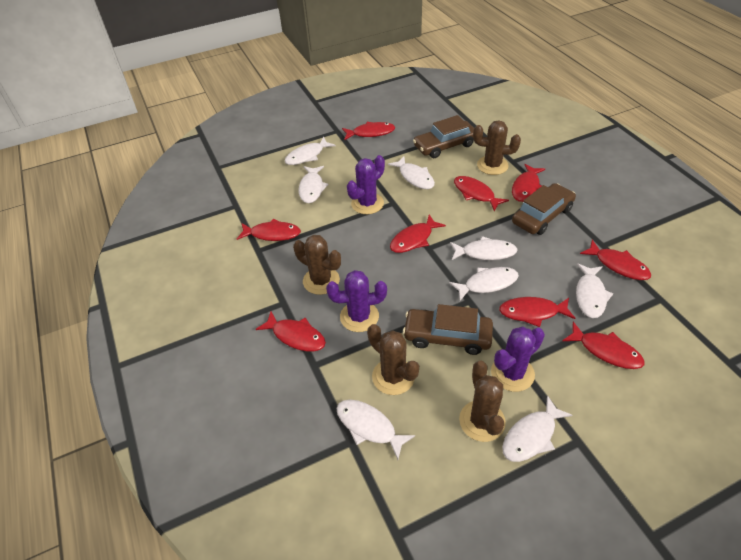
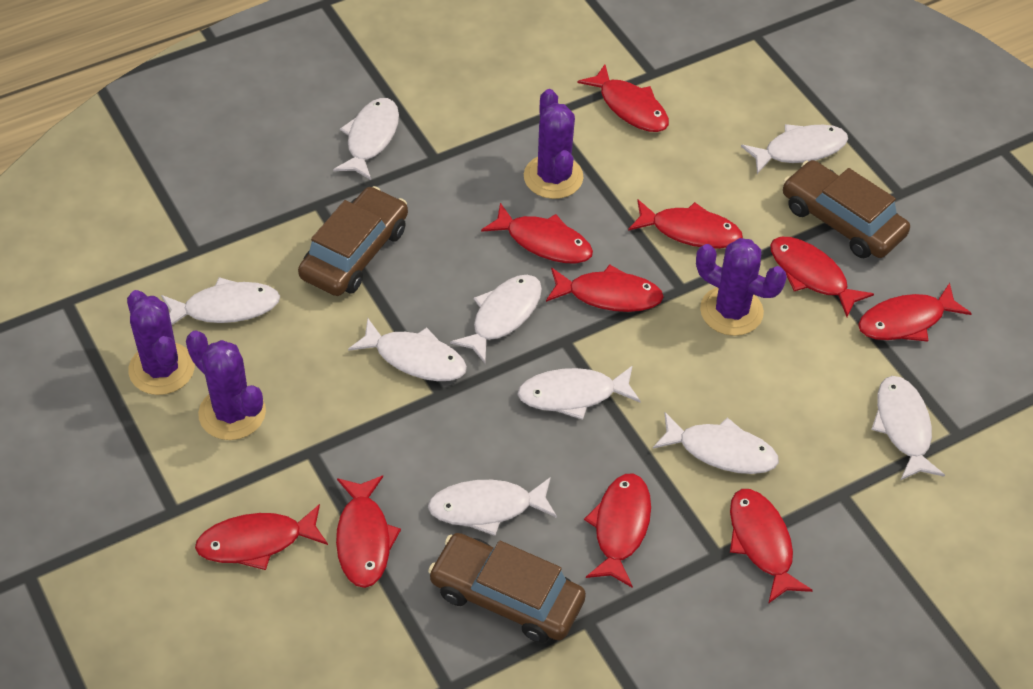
brown cactus: 4 -> 0
purple cactus: 3 -> 4
red fish: 9 -> 10
white fish: 8 -> 9

